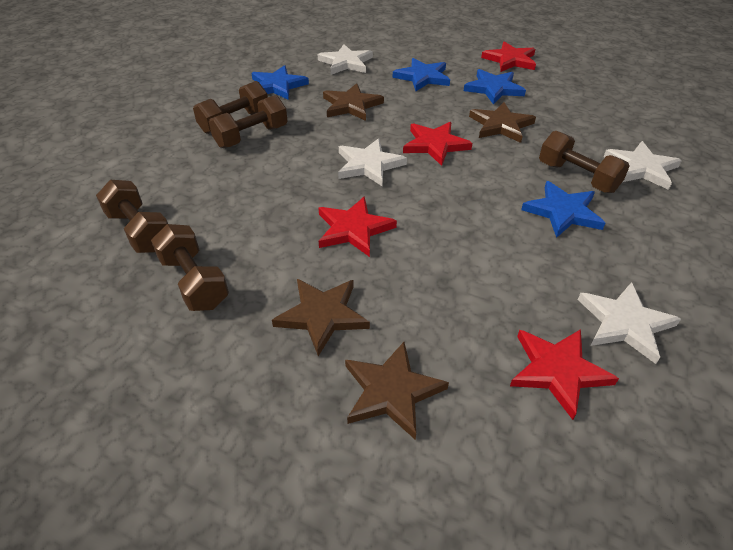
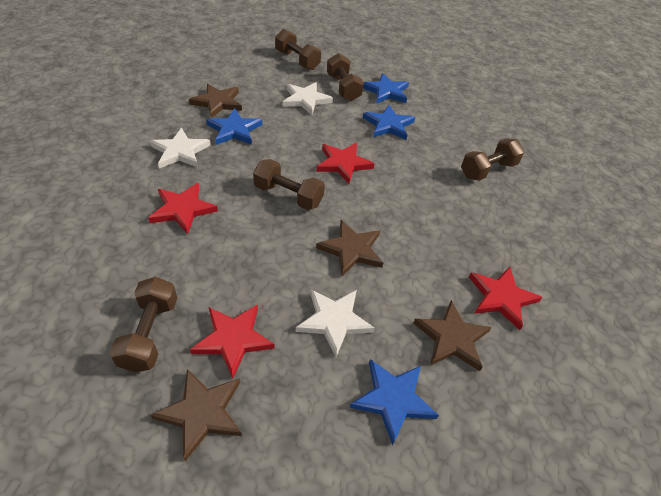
white star: 4 -> 3

